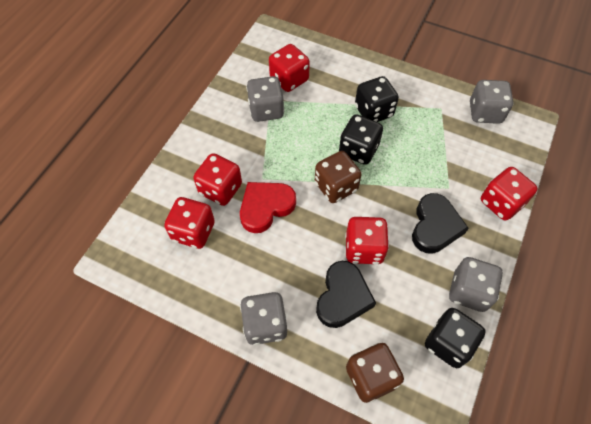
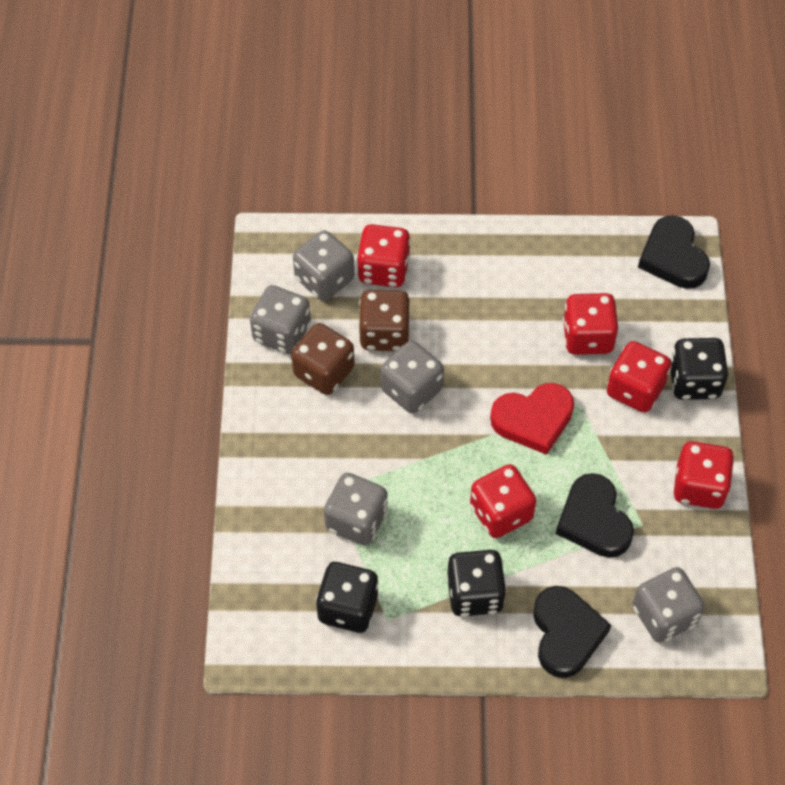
black heart: 2 -> 3
grey dice: 4 -> 5

